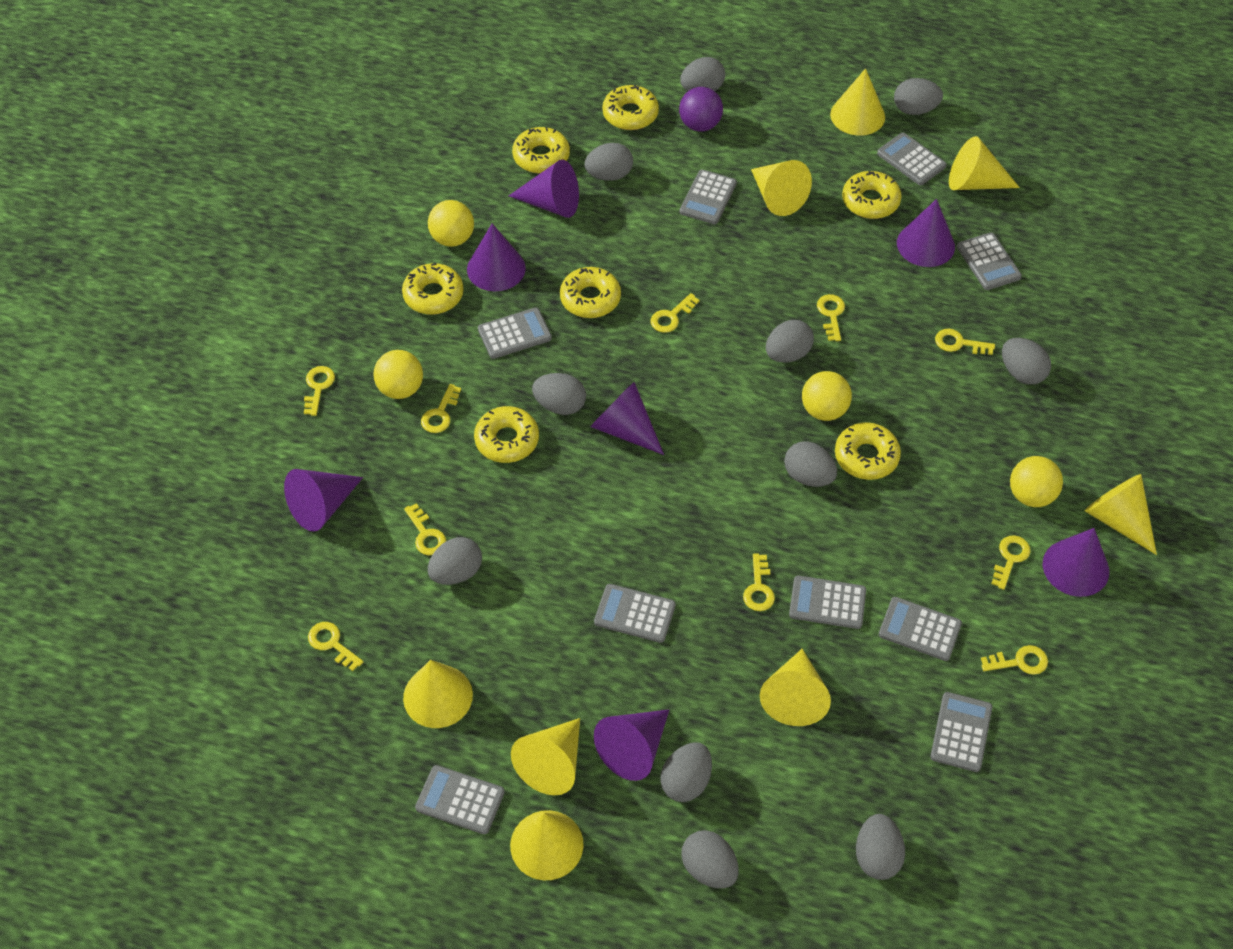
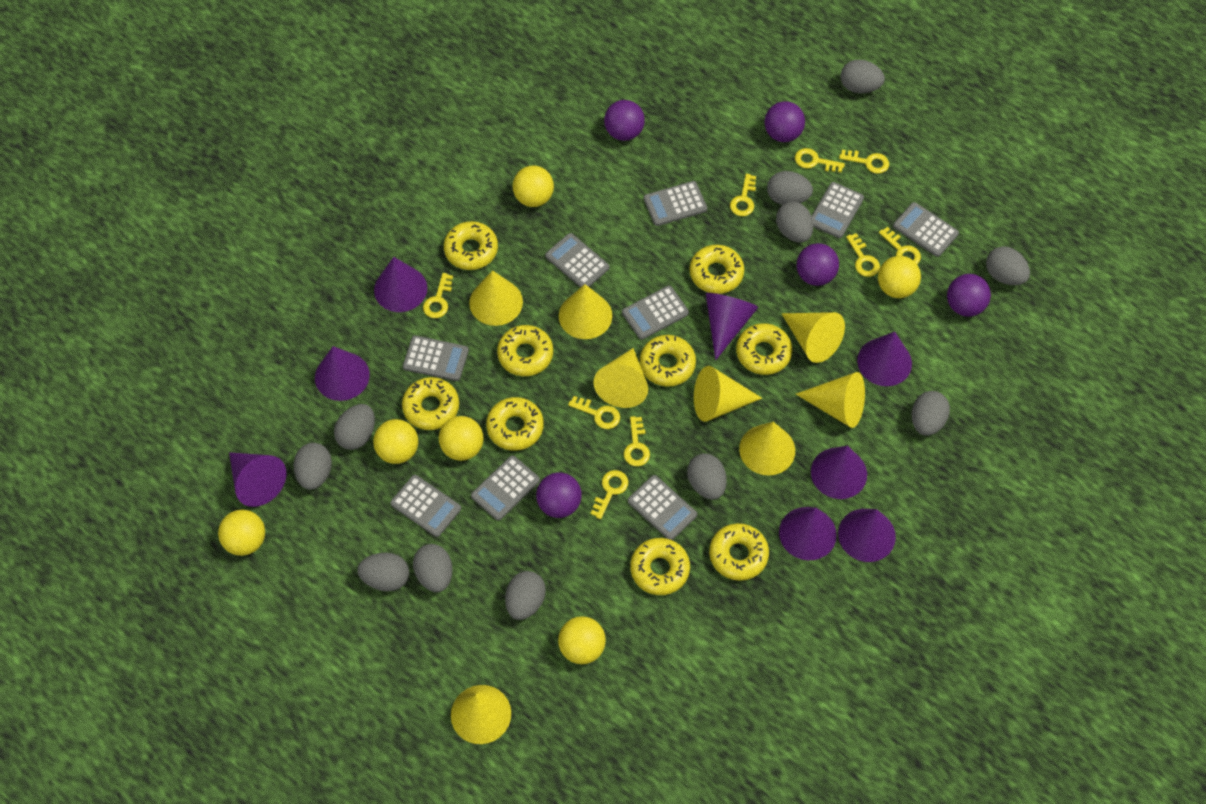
purple ball: 1 -> 5
purple cone: 7 -> 8
yellow ball: 4 -> 6
yellow donut: 7 -> 9
yellow key: 10 -> 9

